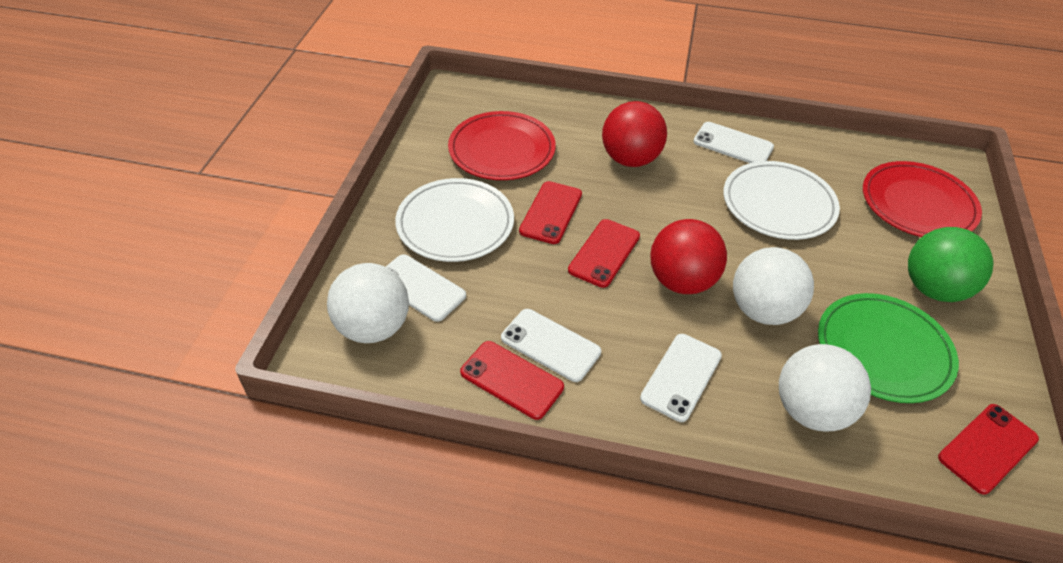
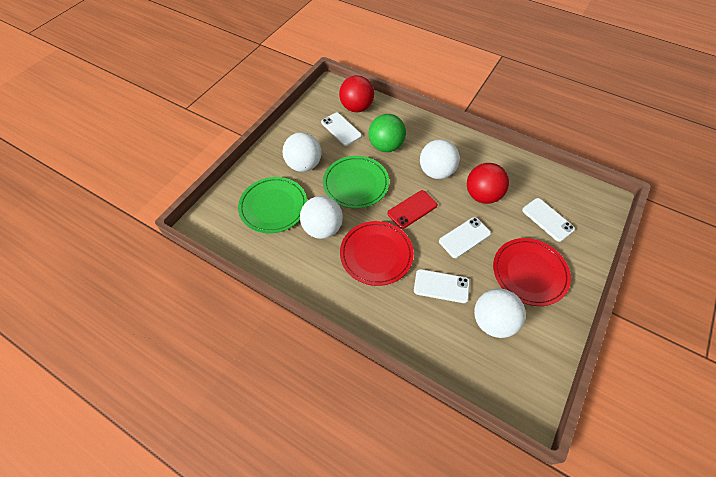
green plate: 1 -> 2
red phone: 4 -> 1
white ball: 3 -> 4
white plate: 2 -> 0

